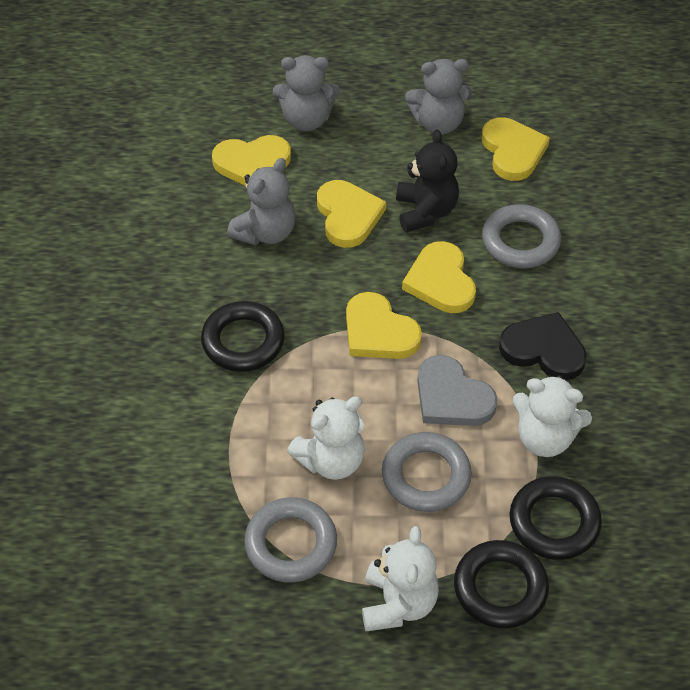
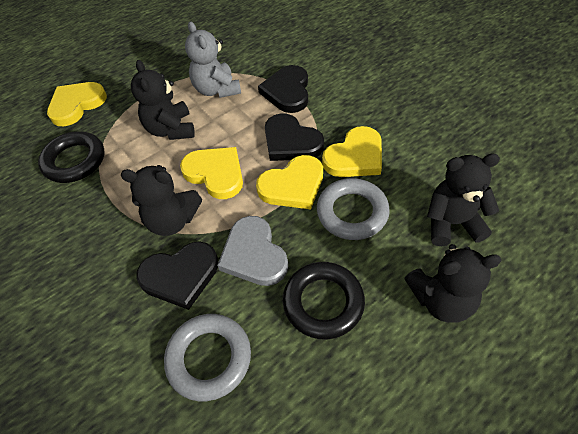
black heart: 1 -> 3
black ring: 3 -> 2
black teddy bear: 1 -> 4
grey ring: 3 -> 2
grey teddy bear: 3 -> 1
white teddy bear: 3 -> 0
yellow heart: 5 -> 4

